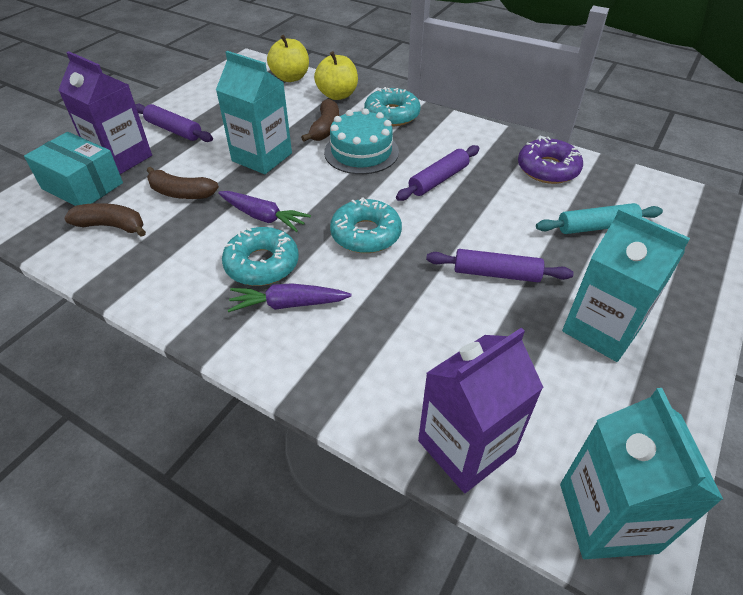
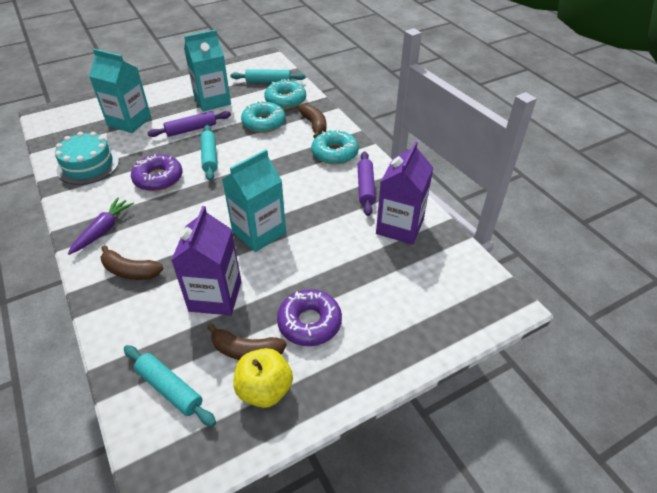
purple carrot: 2 -> 1
purple donut: 1 -> 2
purple rolling pin: 3 -> 2
turquoise box: 1 -> 0
turquoise rolling pin: 1 -> 3
yellow apple: 2 -> 1

